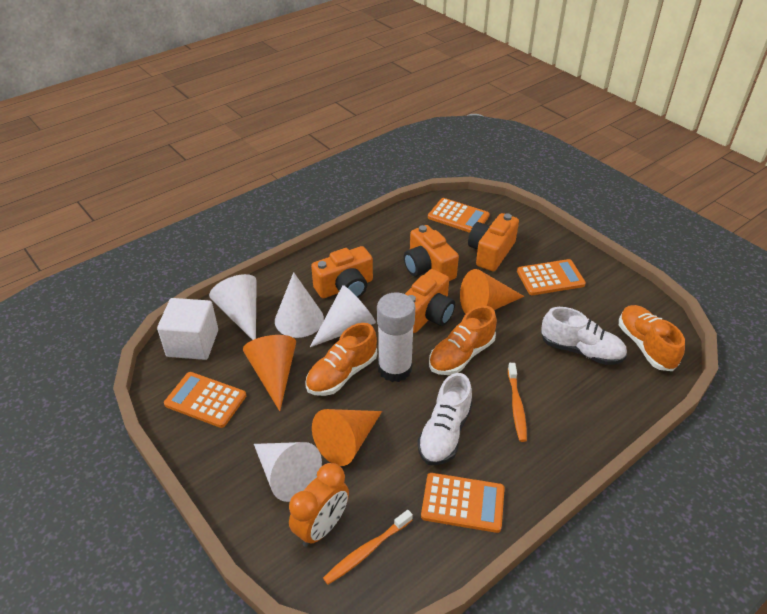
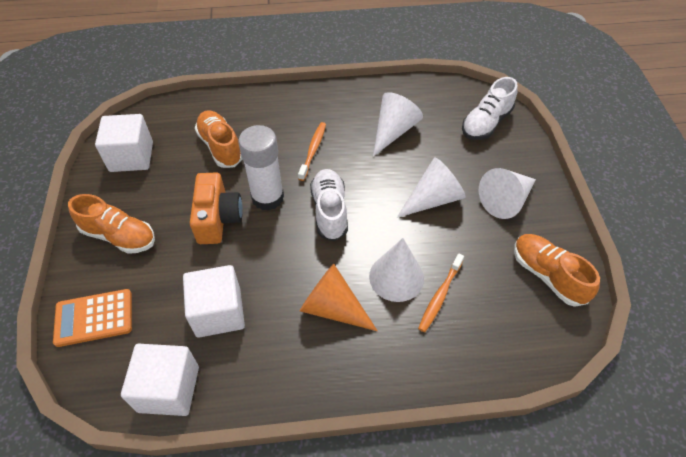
orange calculator: 4 -> 1
orange camera: 4 -> 1
orange clock: 1 -> 0
orange cone: 3 -> 1
white cube: 1 -> 3

